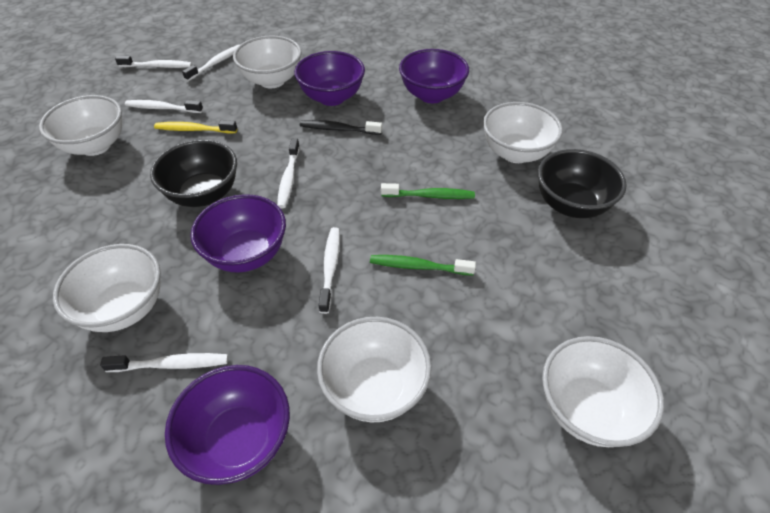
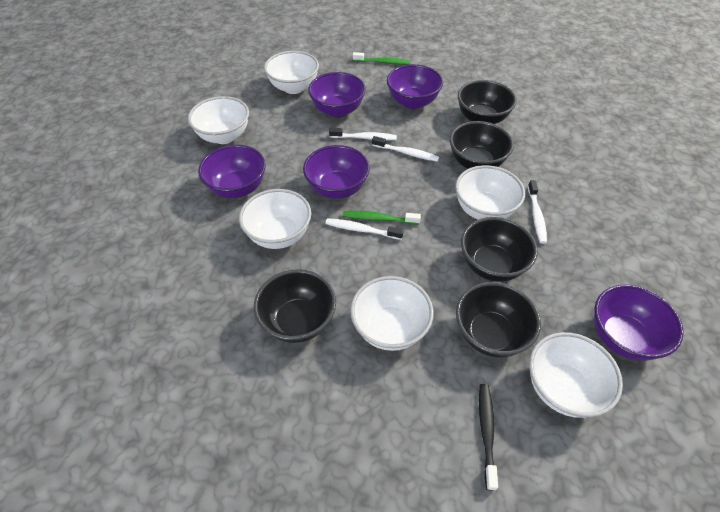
black bowl: 2 -> 5
purple bowl: 4 -> 5
white toothbrush: 6 -> 4
yellow toothbrush: 1 -> 0

